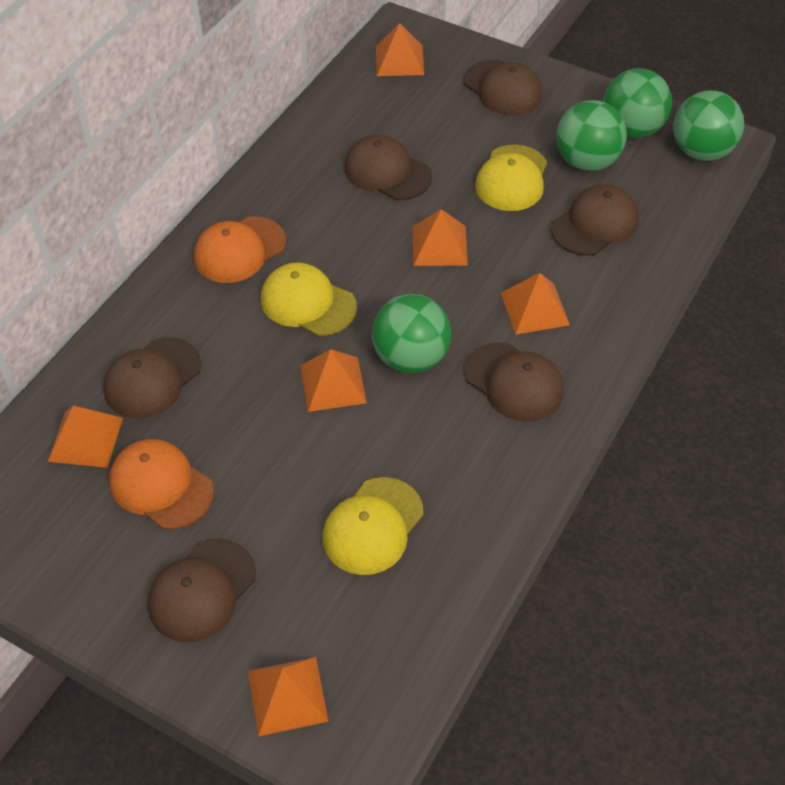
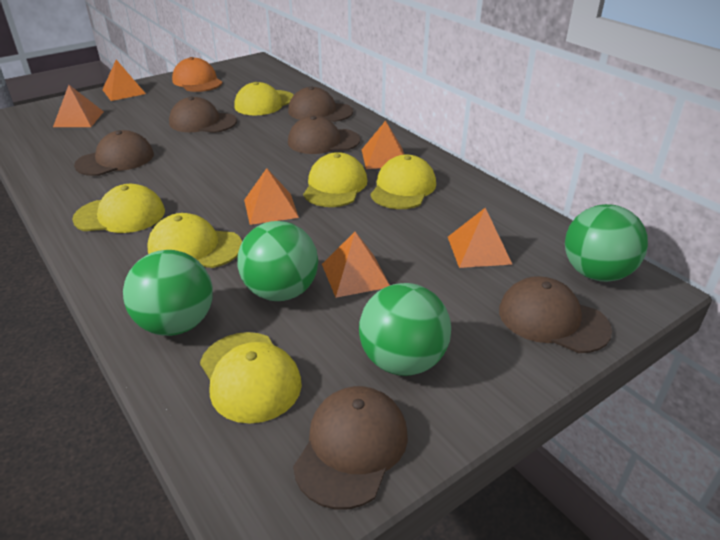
orange cap: 2 -> 1
yellow cap: 3 -> 6

